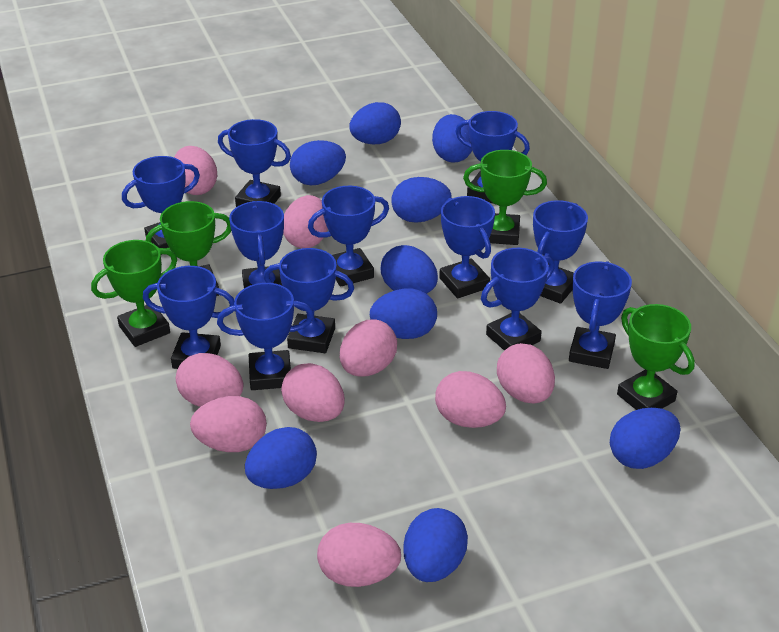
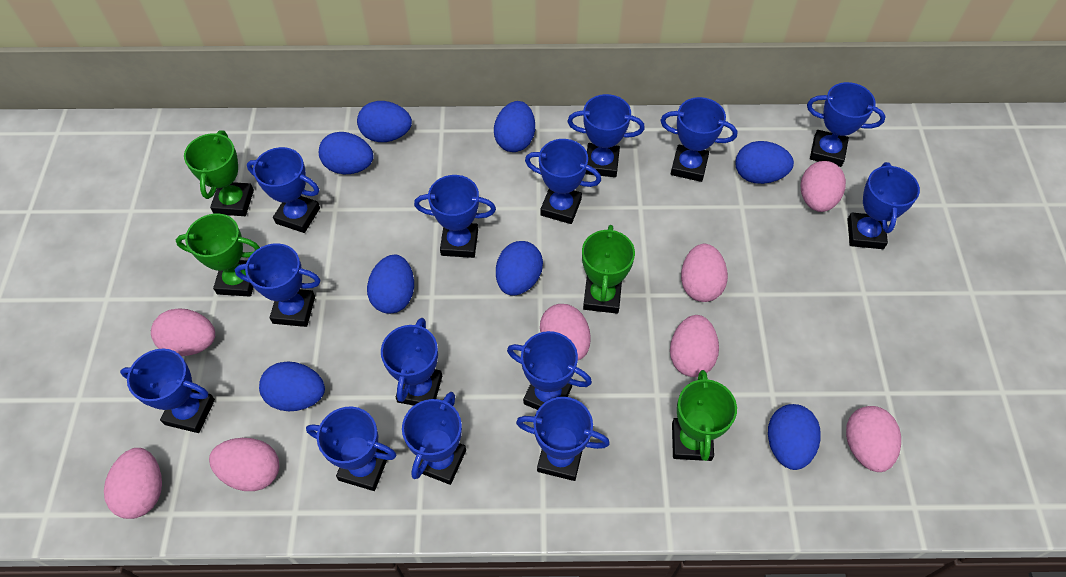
blue egg: 9 -> 8
blue trophy: 12 -> 14
pink egg: 9 -> 8

